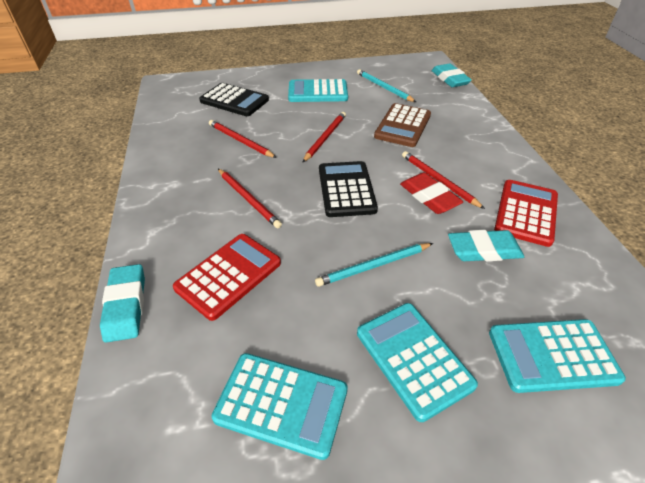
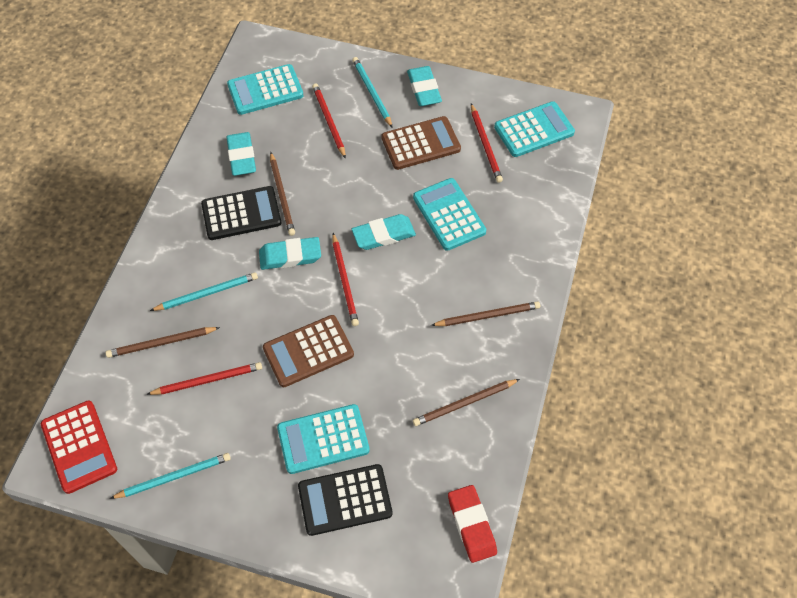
brown calculator: 1 -> 2
brown pencil: 0 -> 4
red calculator: 2 -> 1
turquoise eraser: 3 -> 4
turquoise pencil: 2 -> 3

